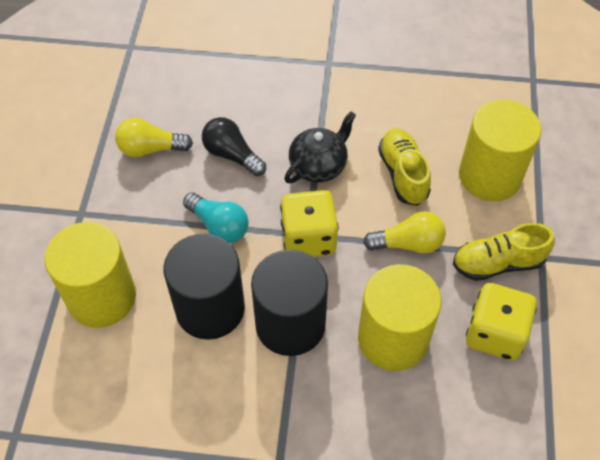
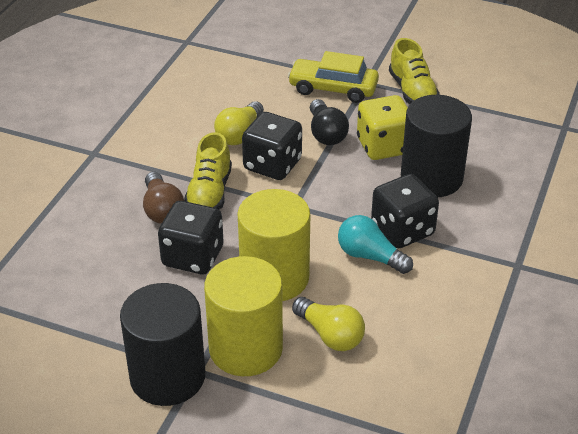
black dice: 0 -> 3
black teapot: 1 -> 0
brown light bulb: 0 -> 1
yellow car: 0 -> 1
yellow cylinder: 3 -> 2
yellow dice: 2 -> 1

